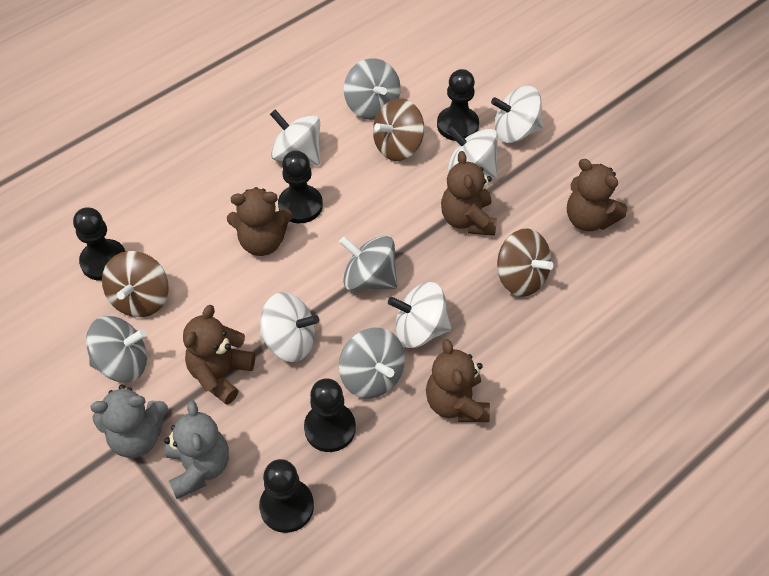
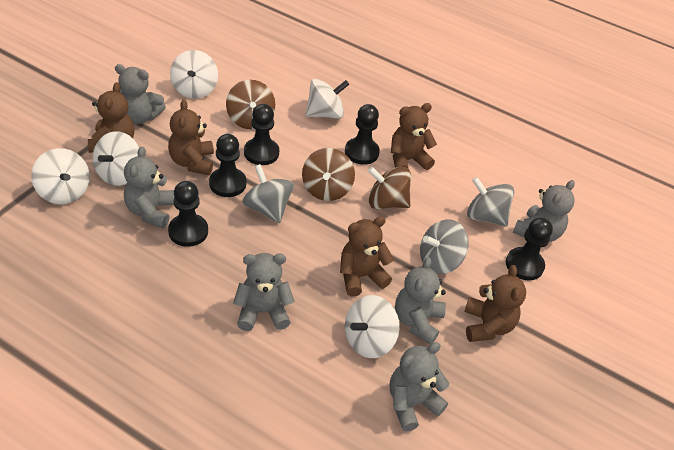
grey spinning top: 4 -> 3
grey teddy bear: 2 -> 6

